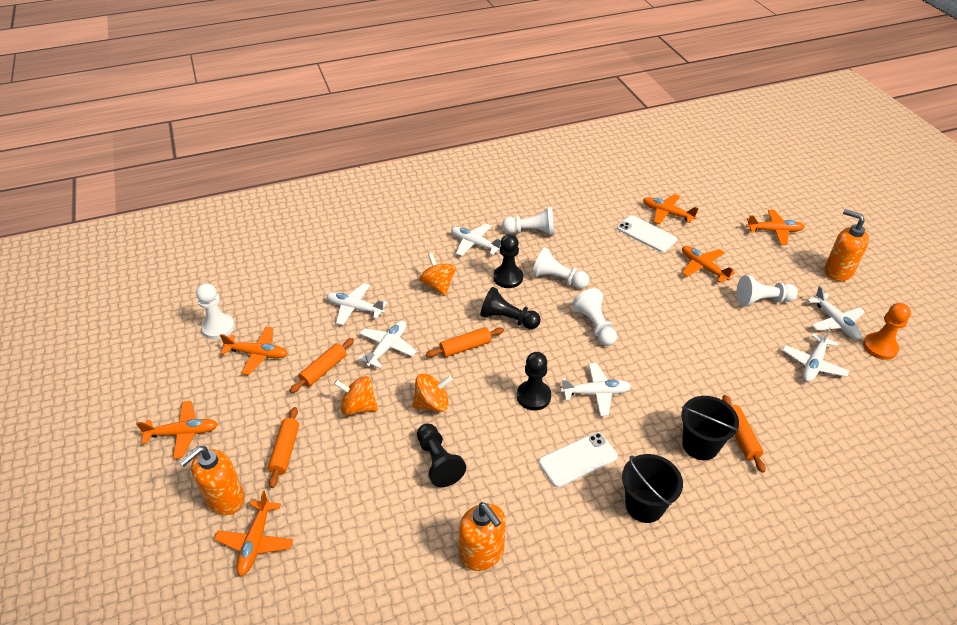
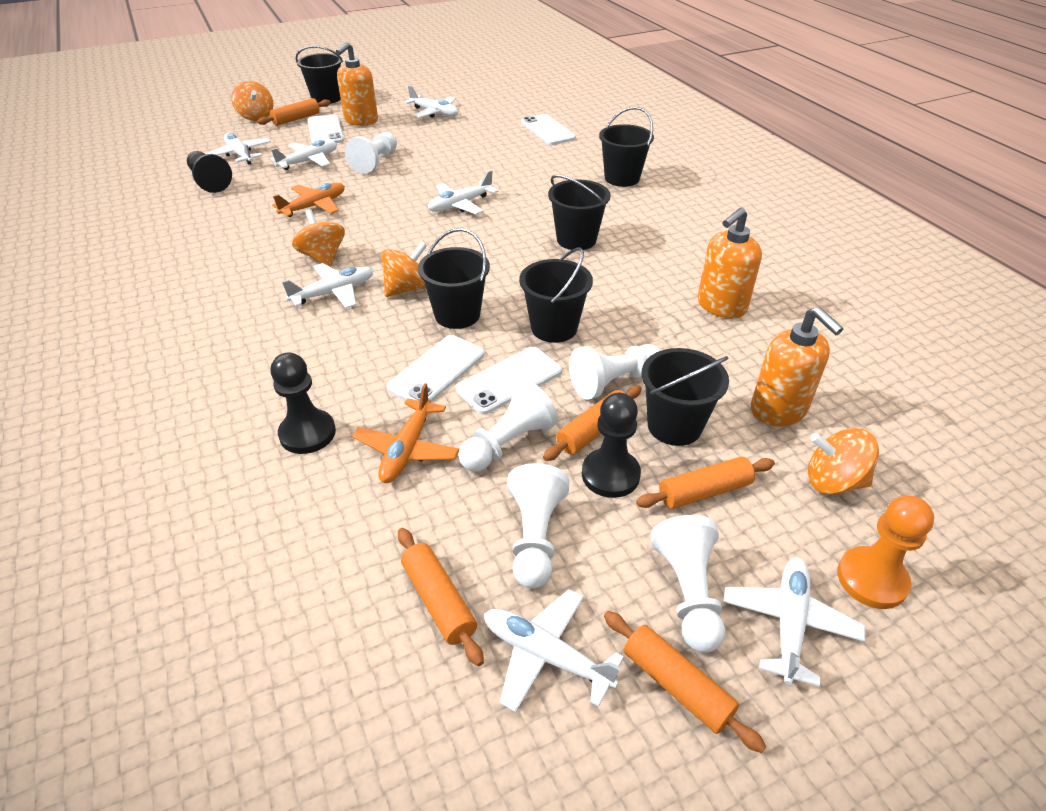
black bucket: 2 -> 6
black pawn: 4 -> 3
orange plane: 6 -> 2
orange rolling pin: 4 -> 5
orange spinning top: 3 -> 4
white phone: 2 -> 4
white plane: 6 -> 7

